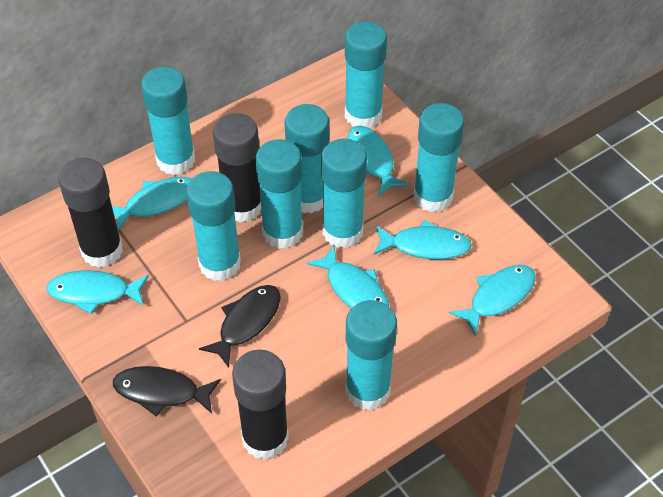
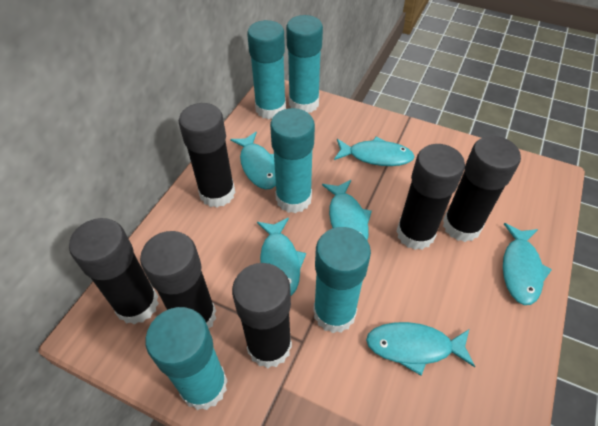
black fish: 2 -> 0
black glue stick: 3 -> 6
turquoise glue stick: 8 -> 5

